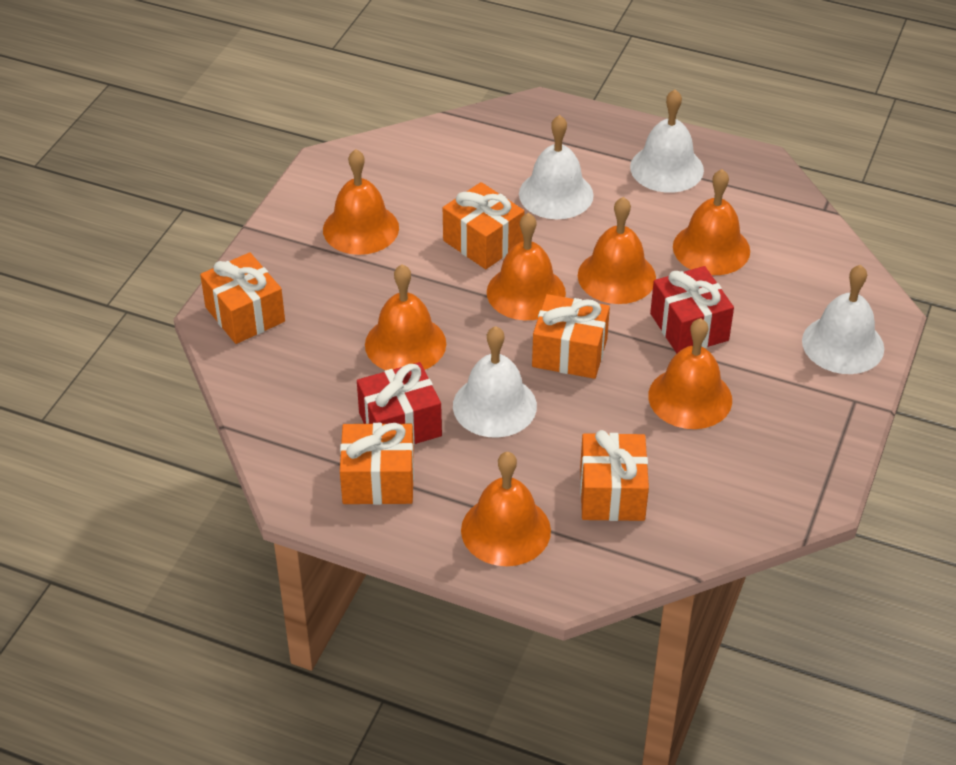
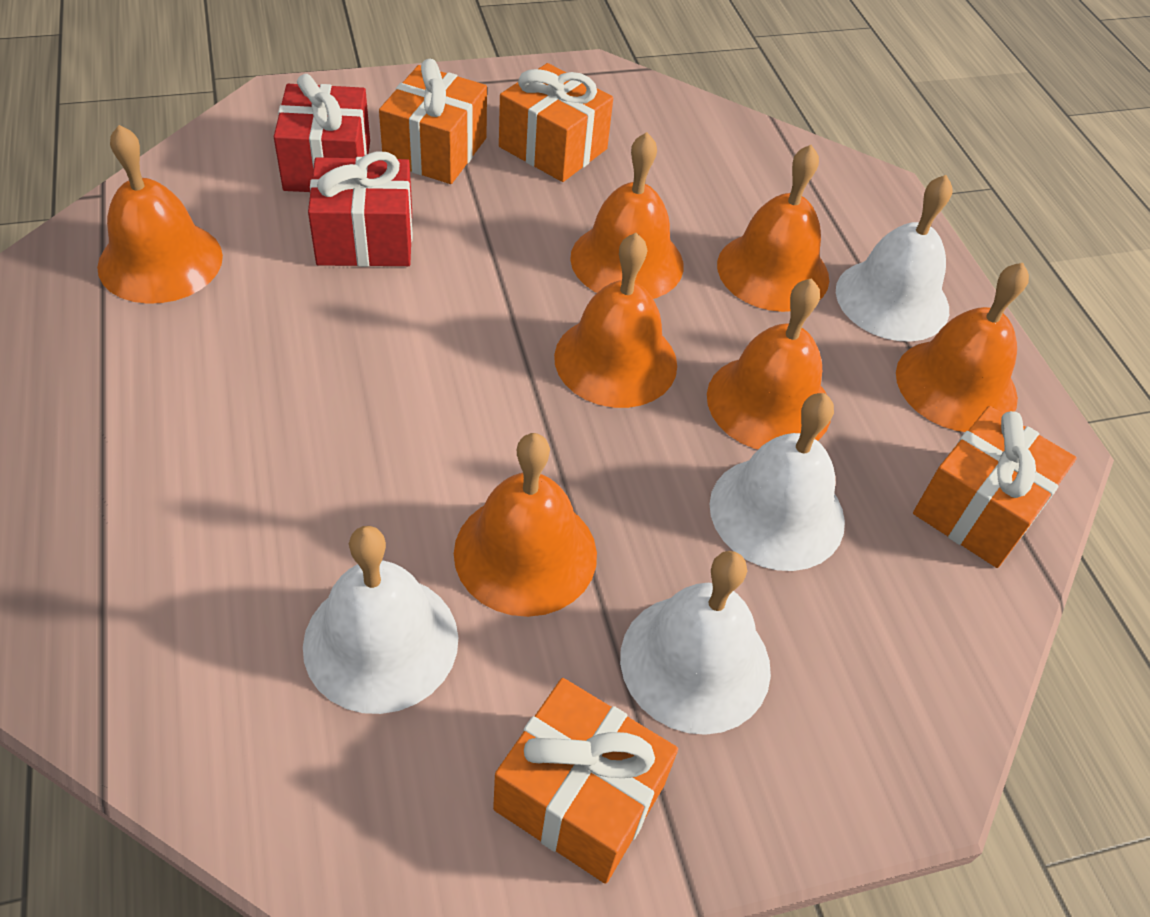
orange gift: 5 -> 4

